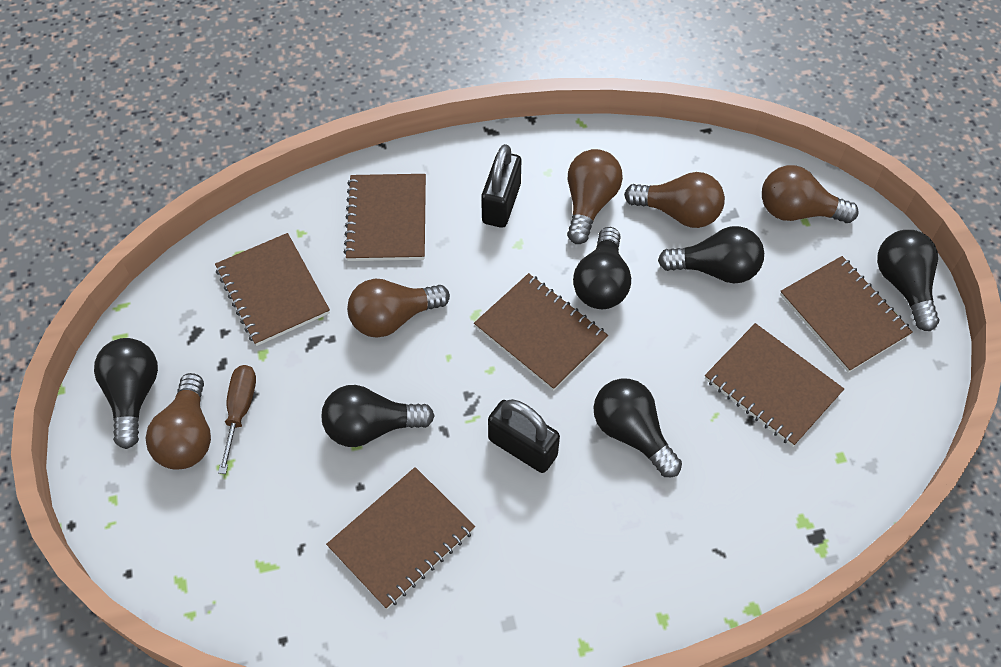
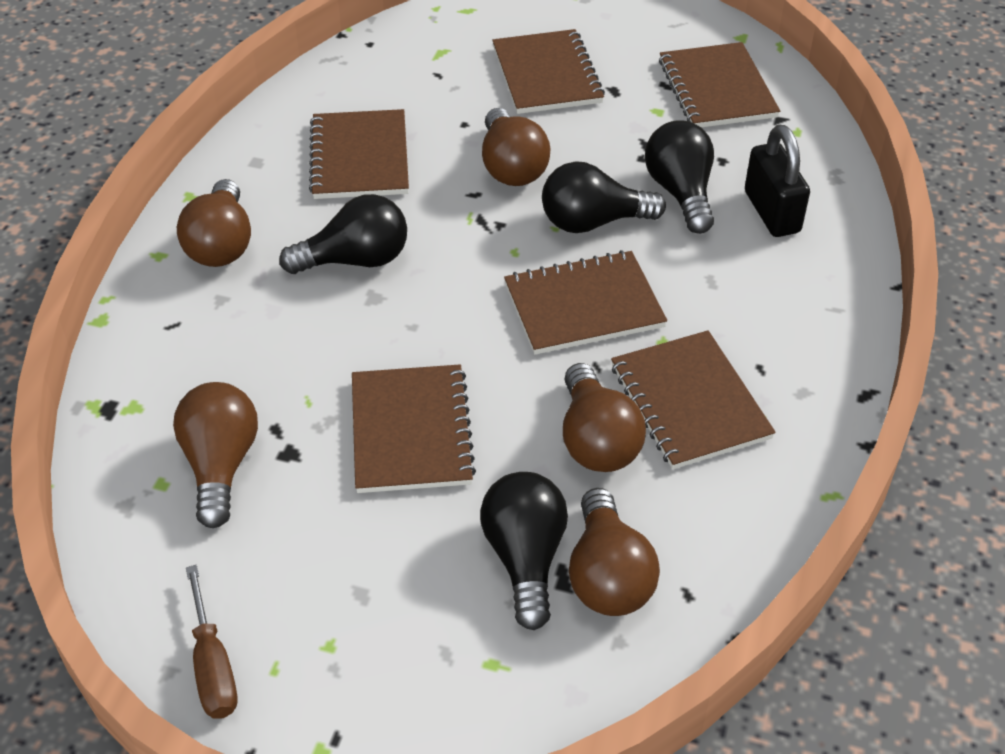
black light bulb: 6 -> 4
black padlock: 2 -> 1

